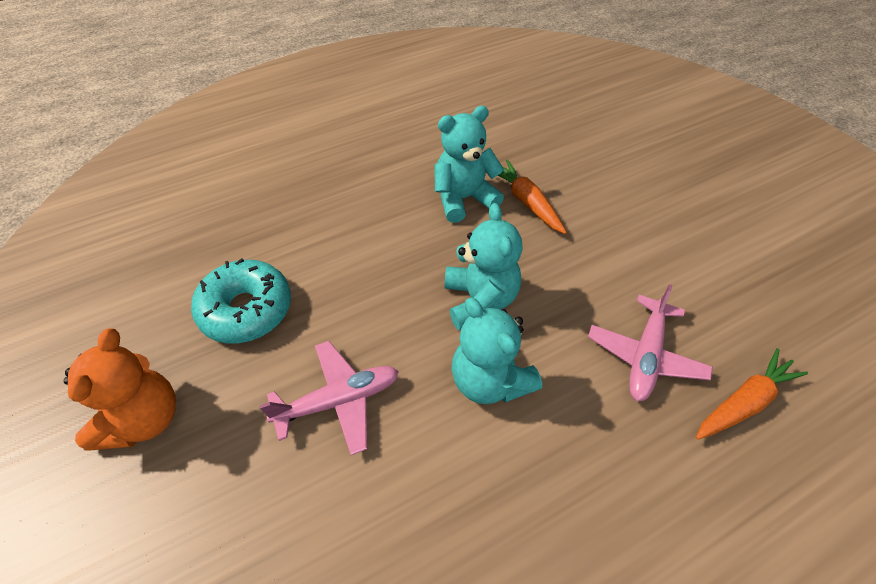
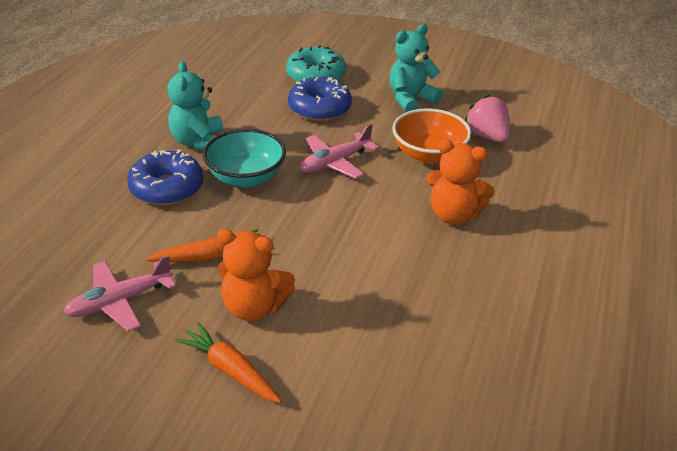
blue donut: 0 -> 2
orange bowl: 0 -> 1
orange teddy bear: 1 -> 2
pink strawberry: 0 -> 1
turquoise bowl: 0 -> 1
turquoise teddy bear: 3 -> 2

